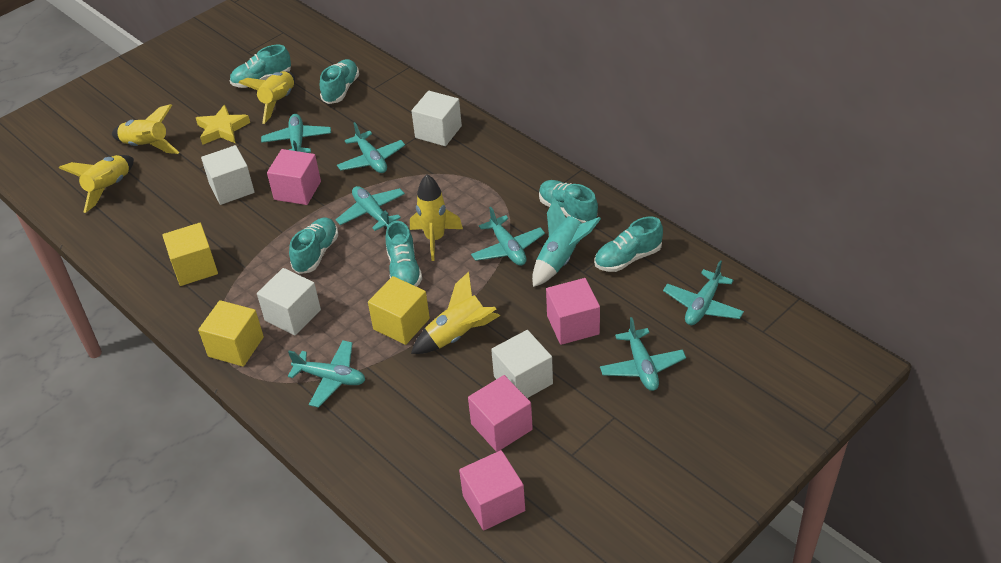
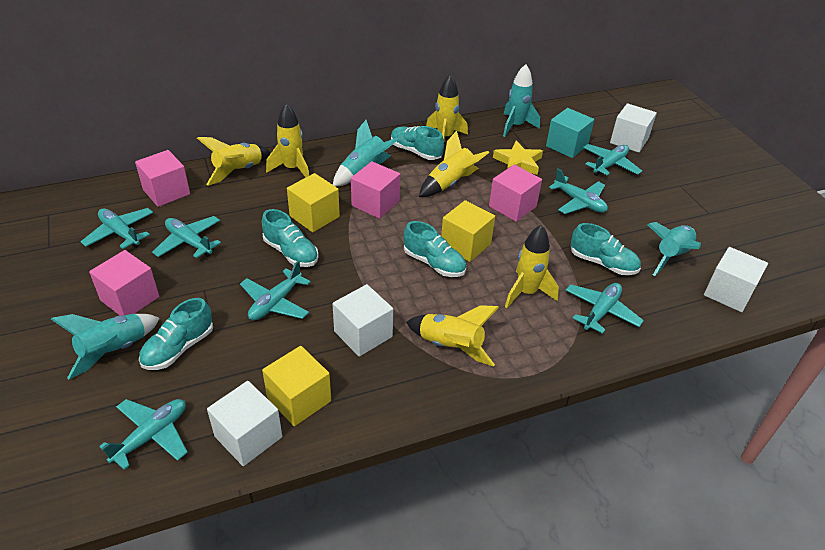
turquoise cube: 0 -> 1
turquoise rocket: 1 -> 4
turquoise shoe: 6 -> 5
yellow rocket: 5 -> 6

